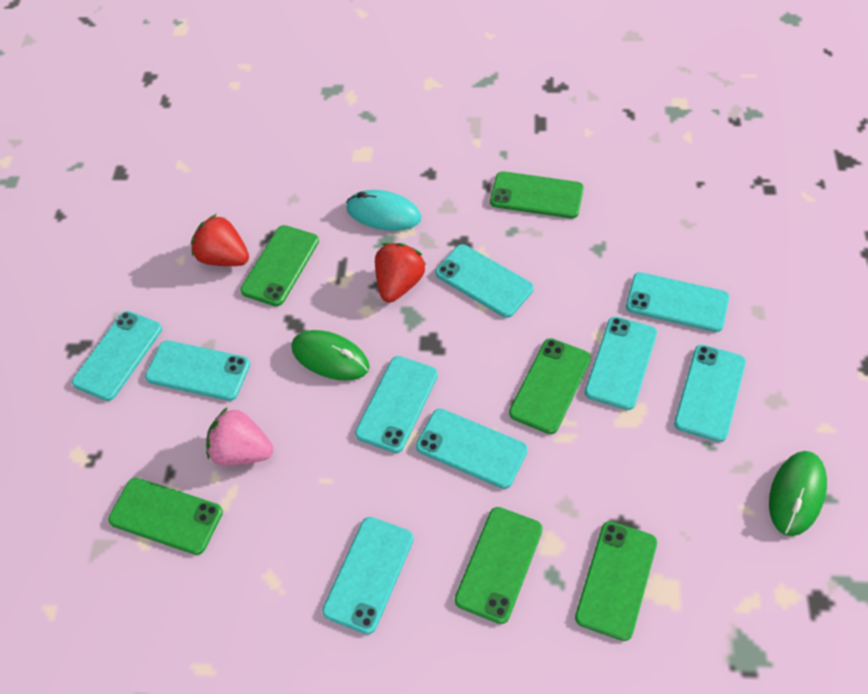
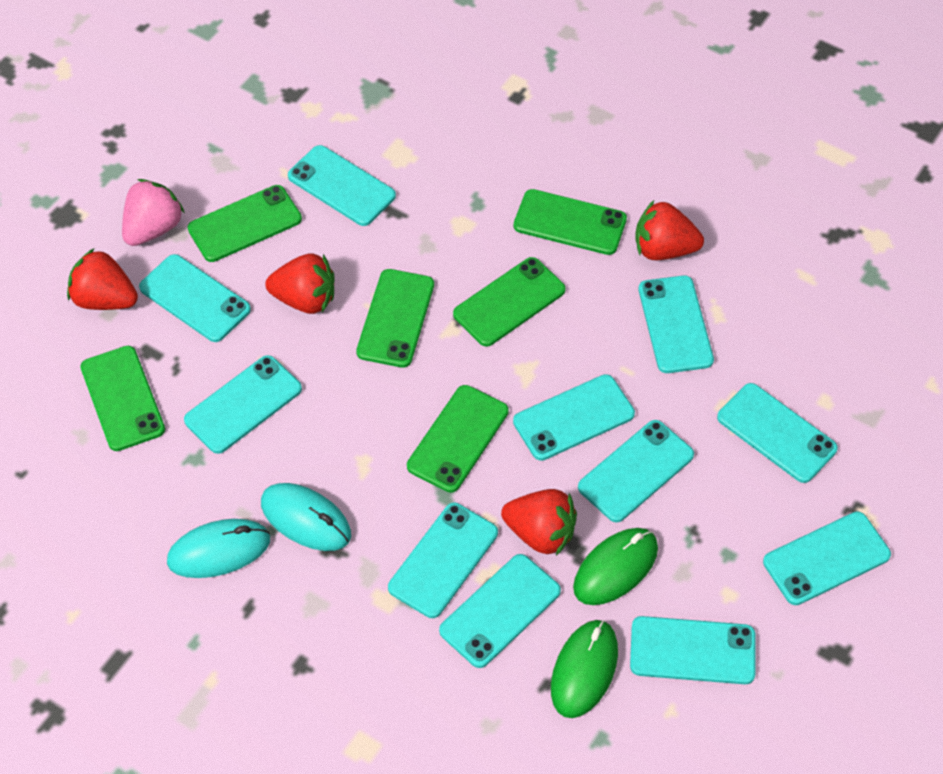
red strawberry: 2 -> 4
turquoise mouse: 1 -> 2
turquoise phone: 9 -> 11

